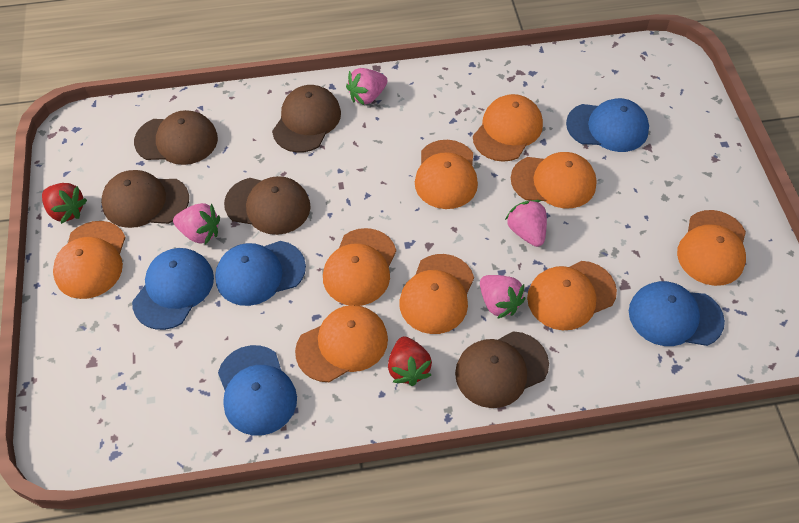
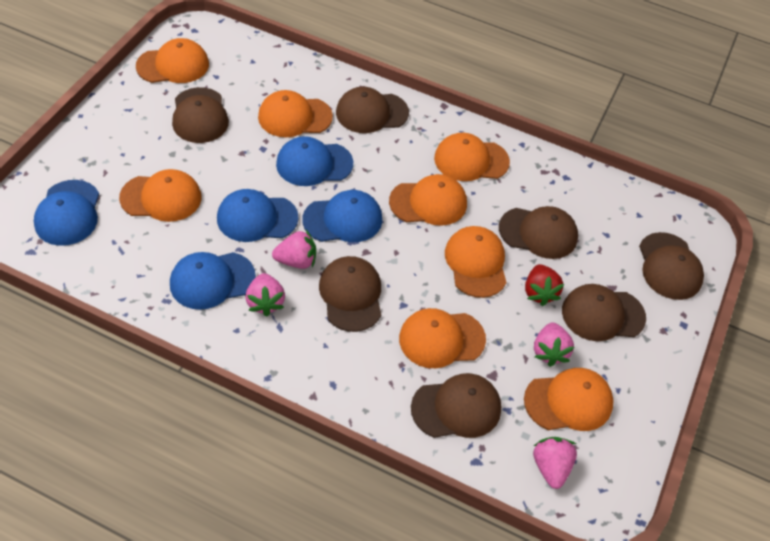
brown cap: 5 -> 7
orange cap: 9 -> 8
red strawberry: 2 -> 1

